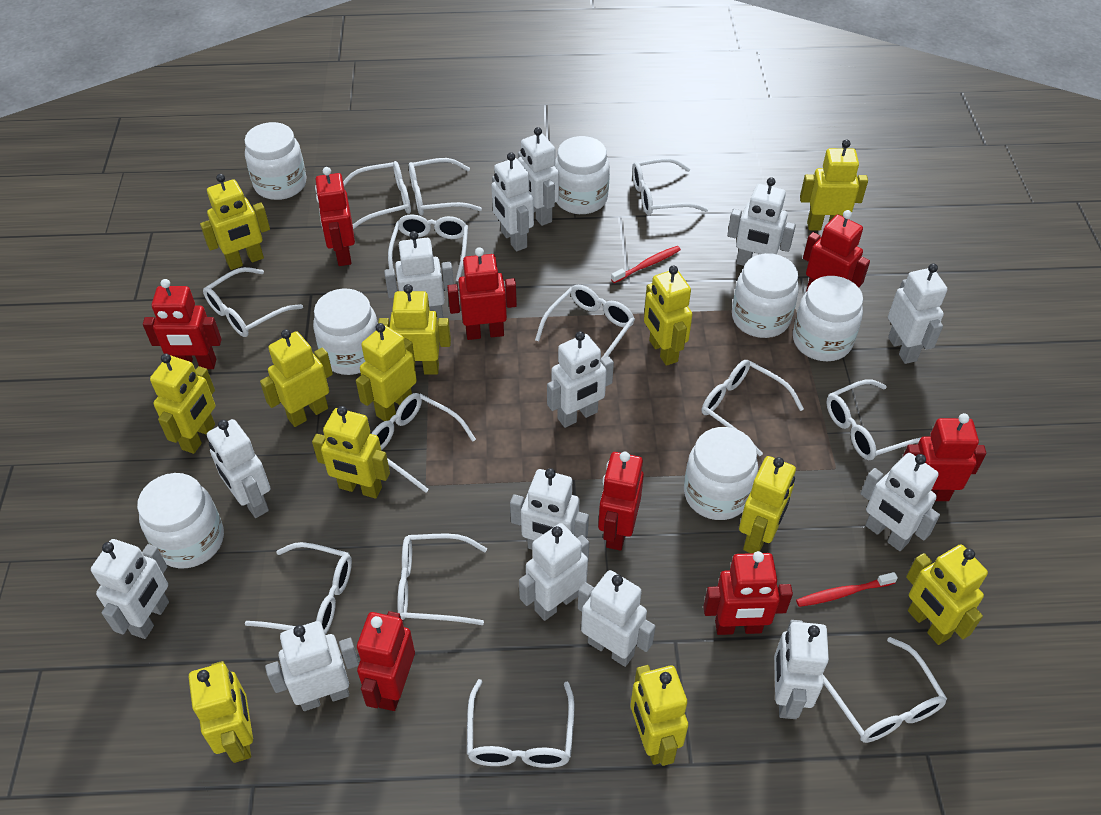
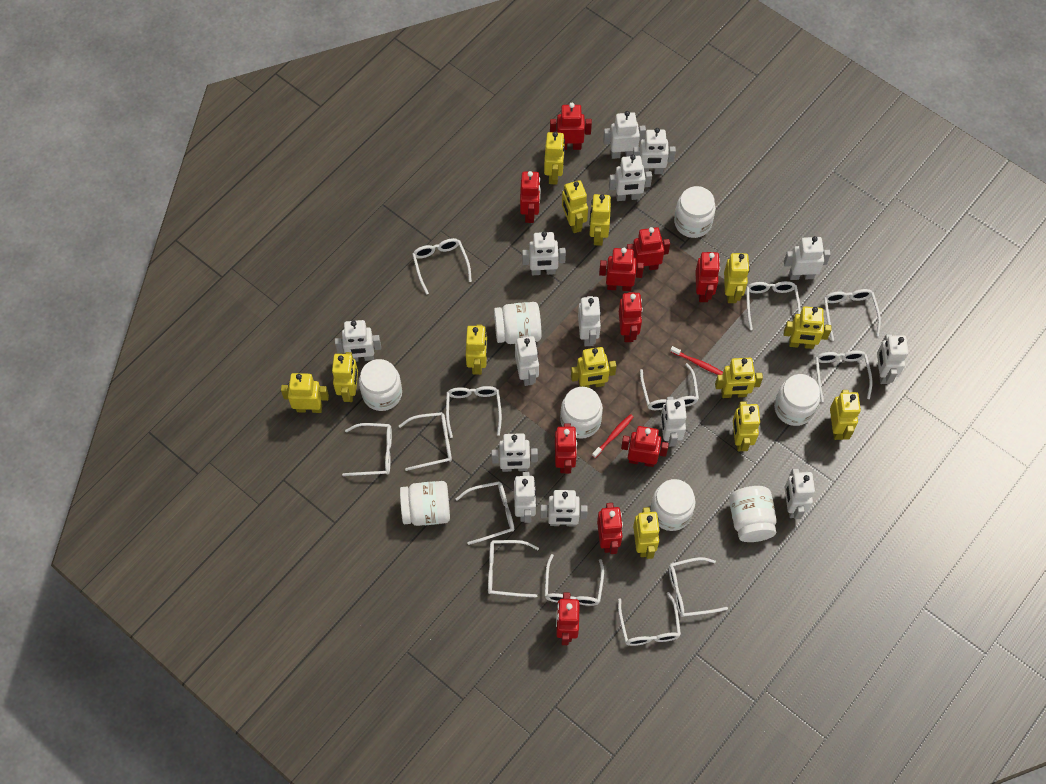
red robot: 8 -> 10
white jar: 7 -> 8
yellow robot: 12 -> 13

